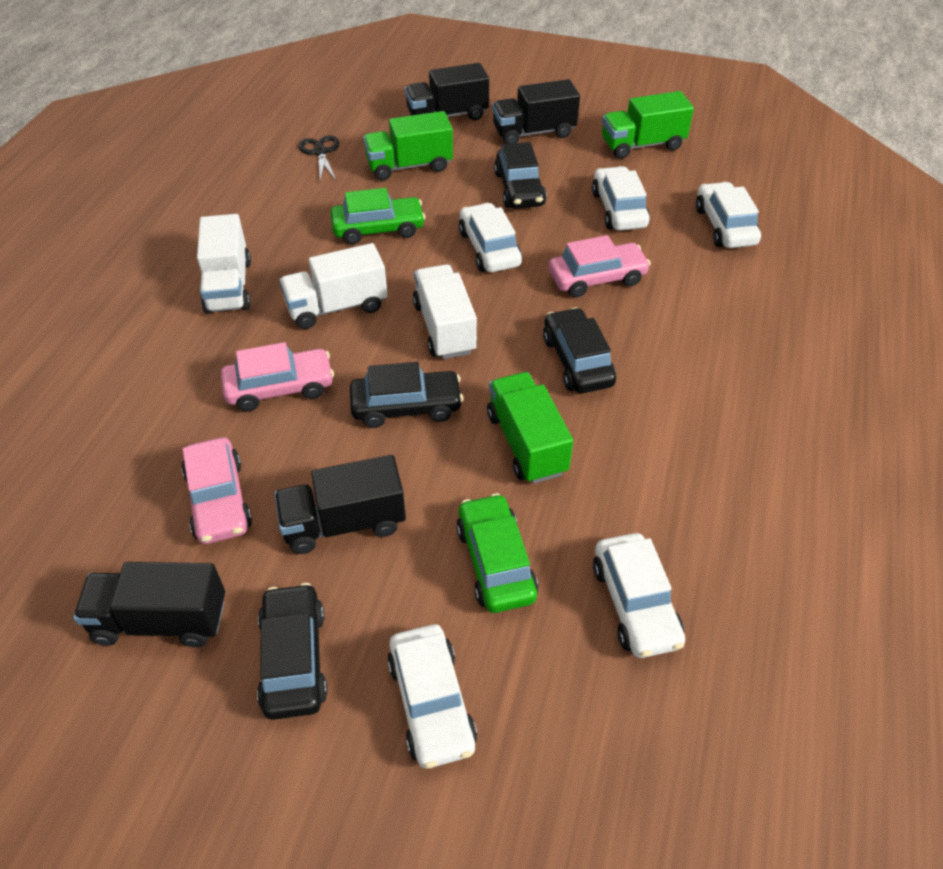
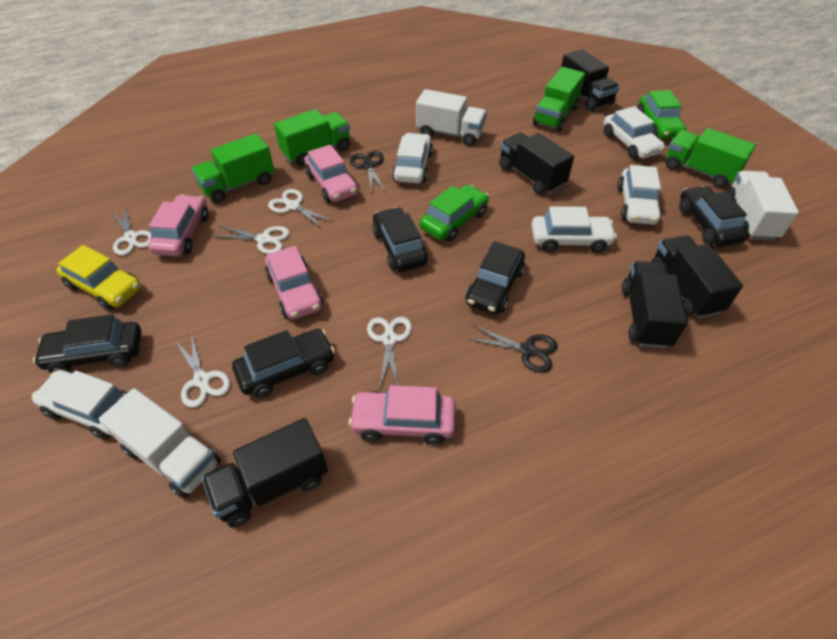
black car: 4 -> 5
black scissors: 1 -> 2
black truck: 4 -> 5
green truck: 3 -> 4
pink car: 3 -> 4
white scissors: 0 -> 5
yellow car: 0 -> 1

